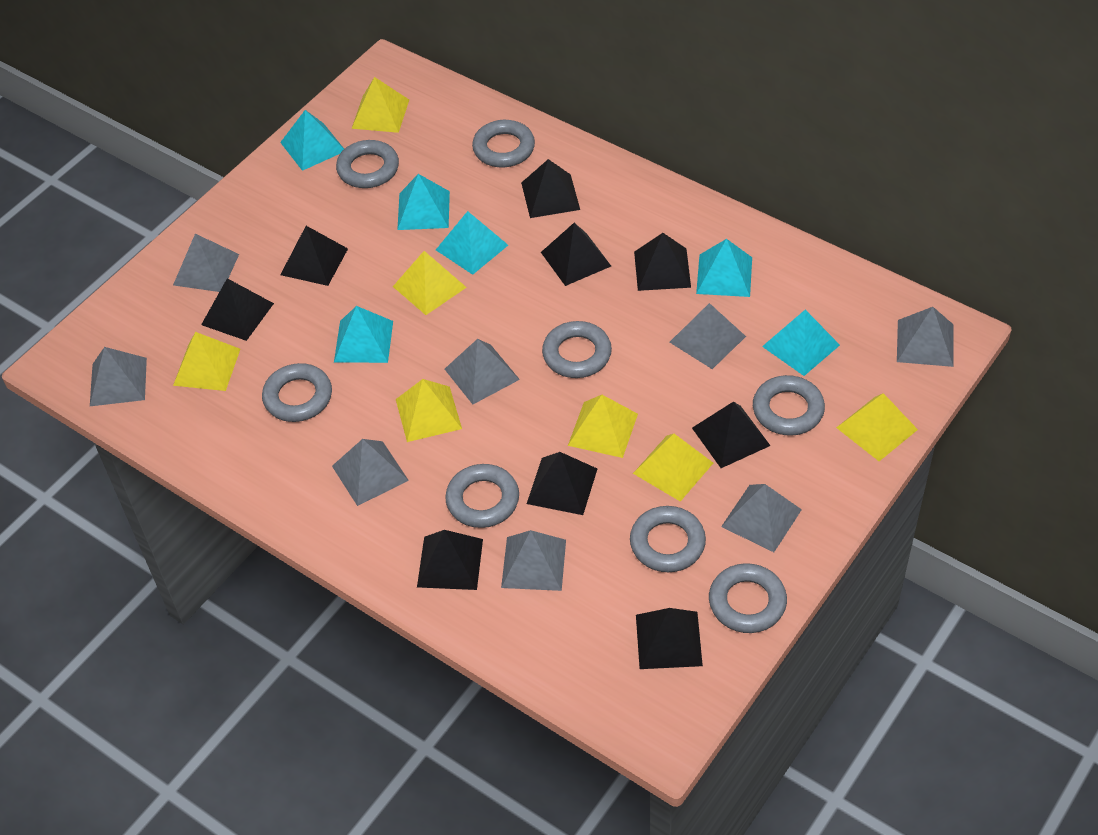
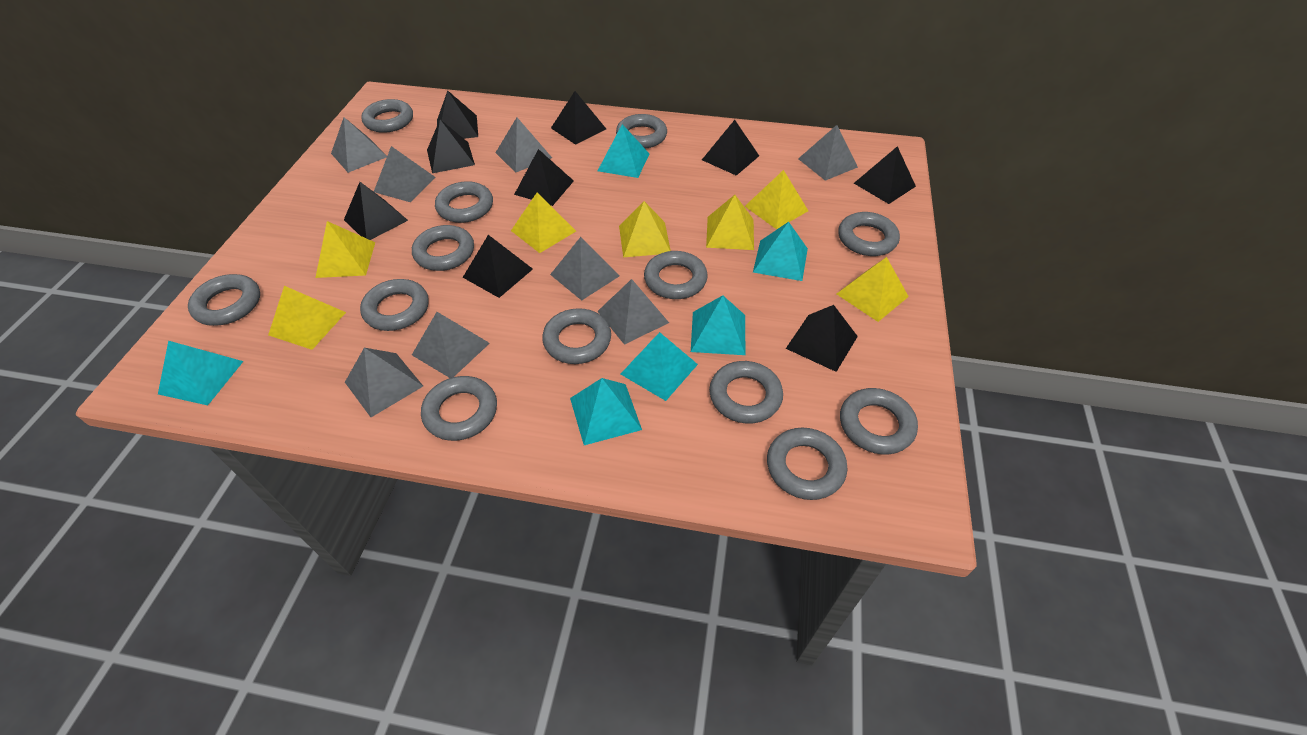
grey ring: 8 -> 13

